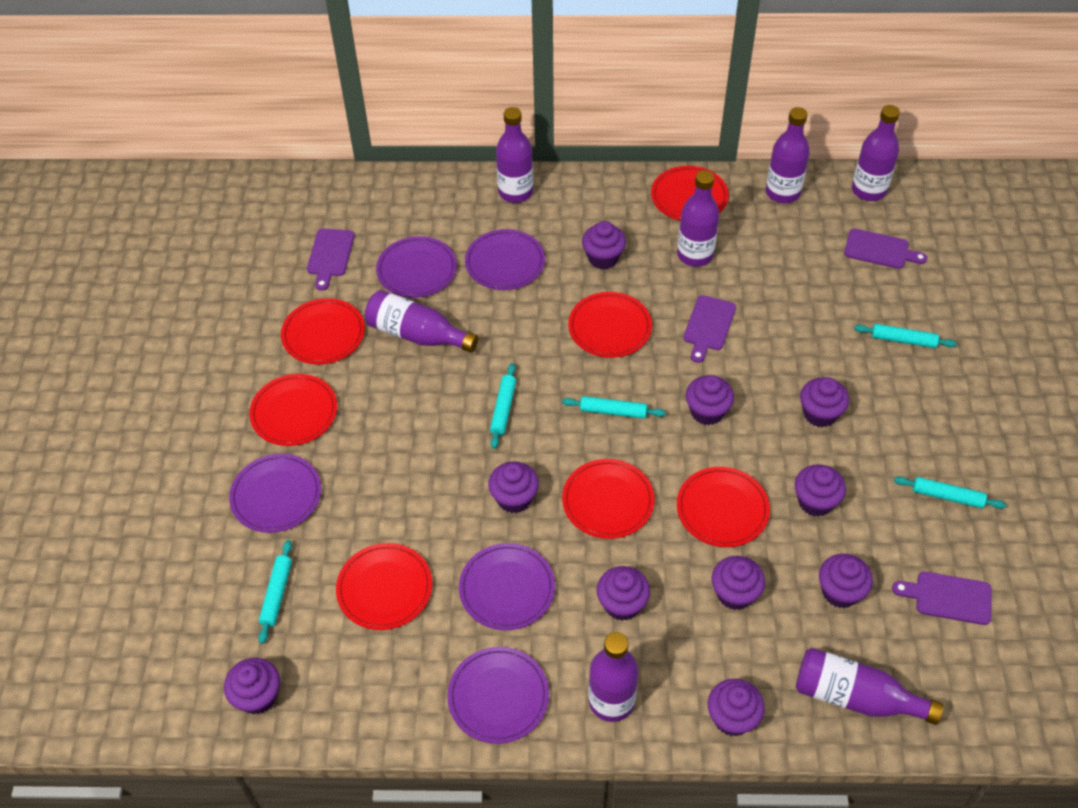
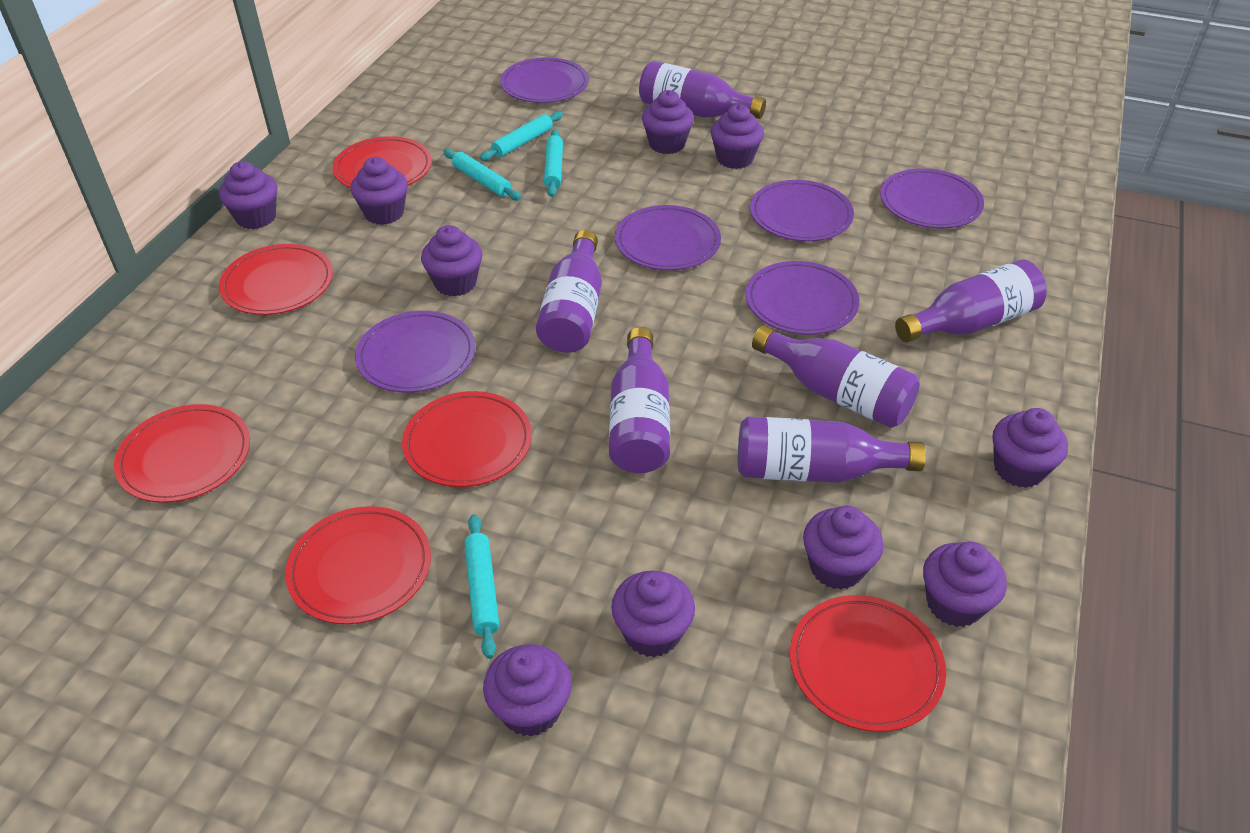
purple bottle: 7 -> 6
purple cutting board: 4 -> 0
purple plate: 5 -> 6
red plate: 7 -> 6
turquoise rolling pin: 5 -> 4

